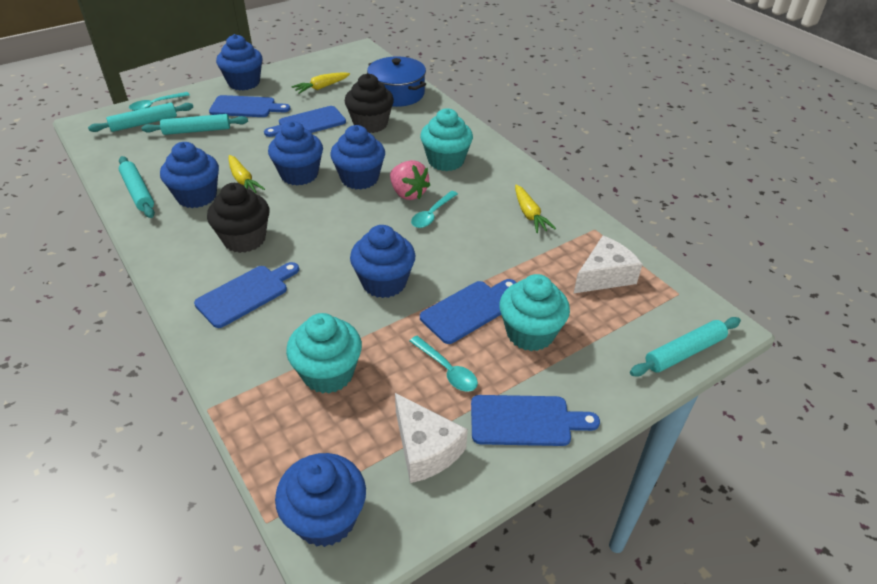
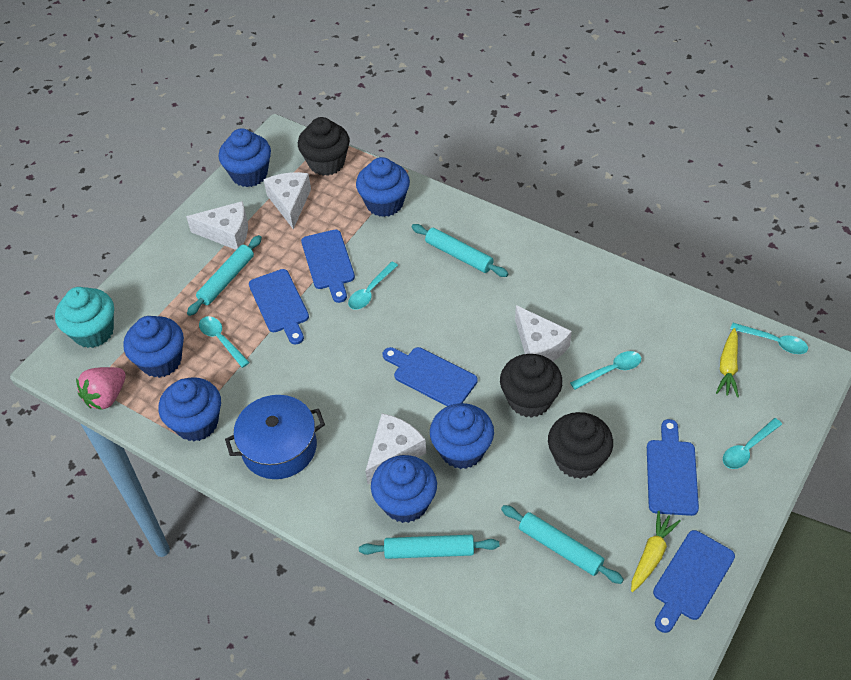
black cupcake: 2 -> 3
turquoise cupcake: 3 -> 1
turquoise spoon: 3 -> 5
white cheese: 2 -> 4
yellow carrot: 3 -> 2

